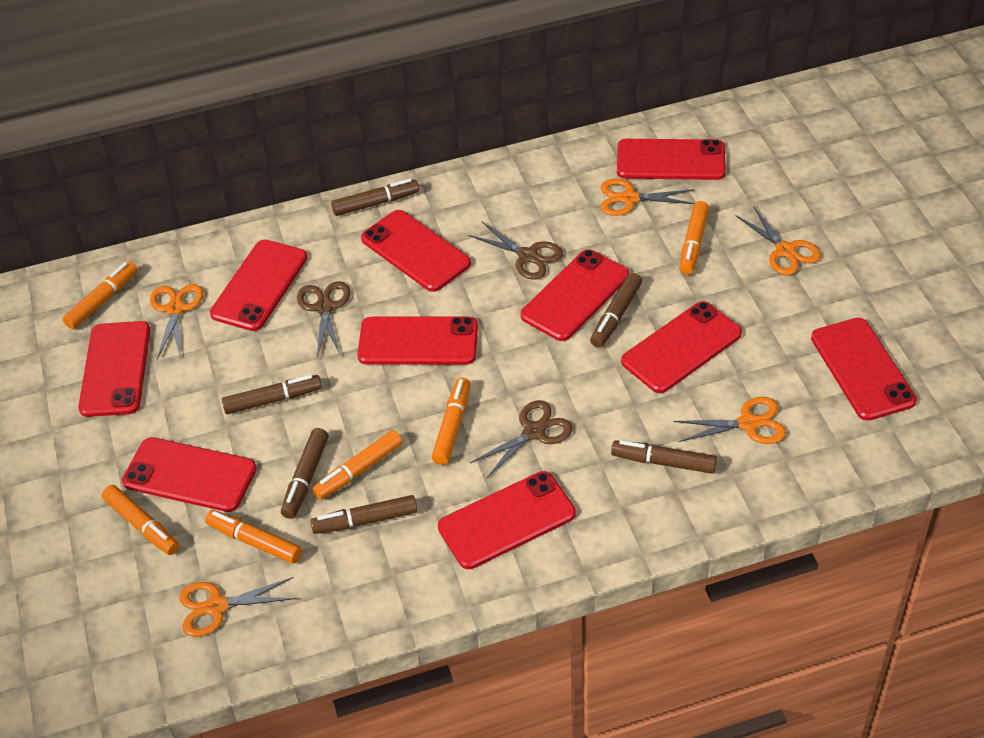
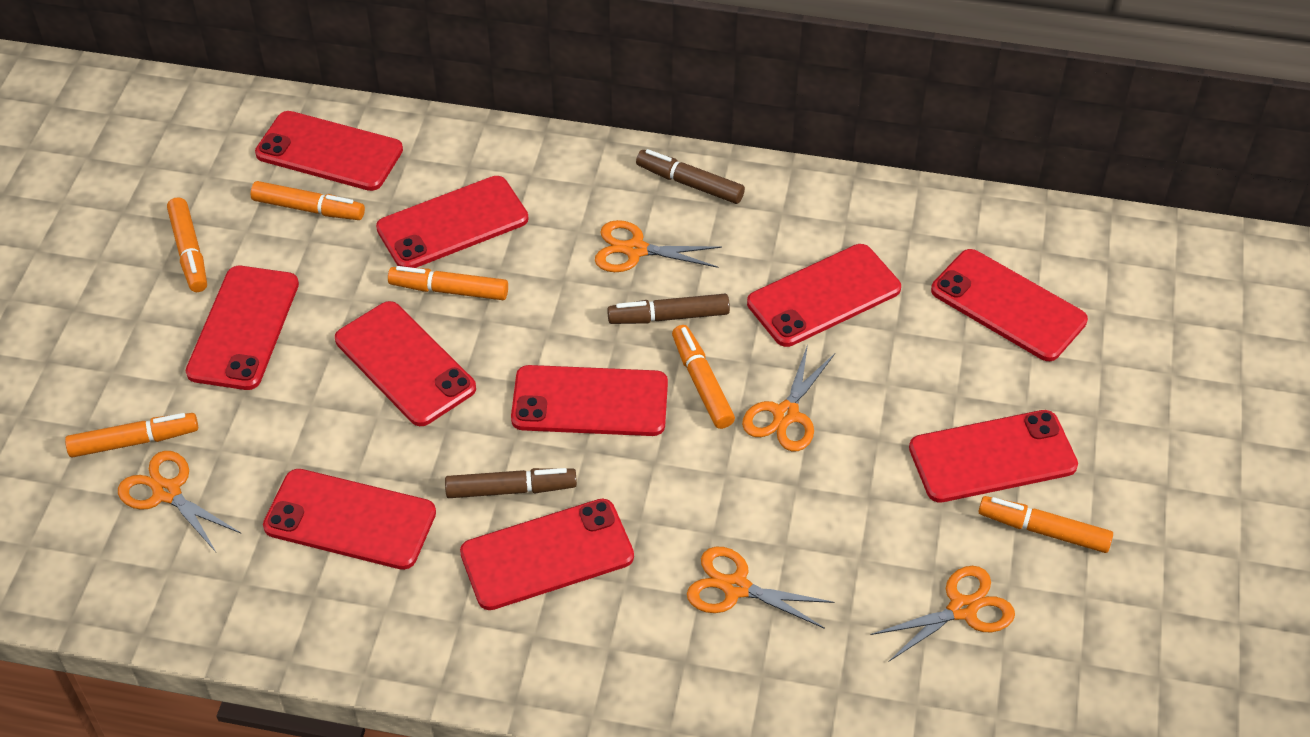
brown marker: 6 -> 3
brown scissors: 3 -> 0

